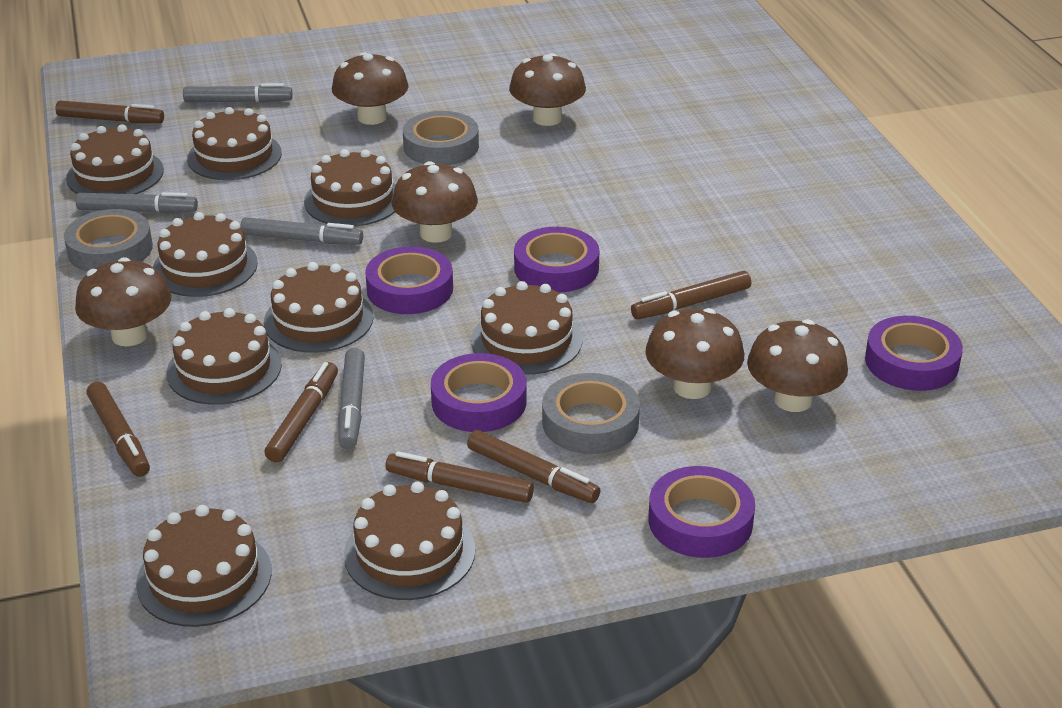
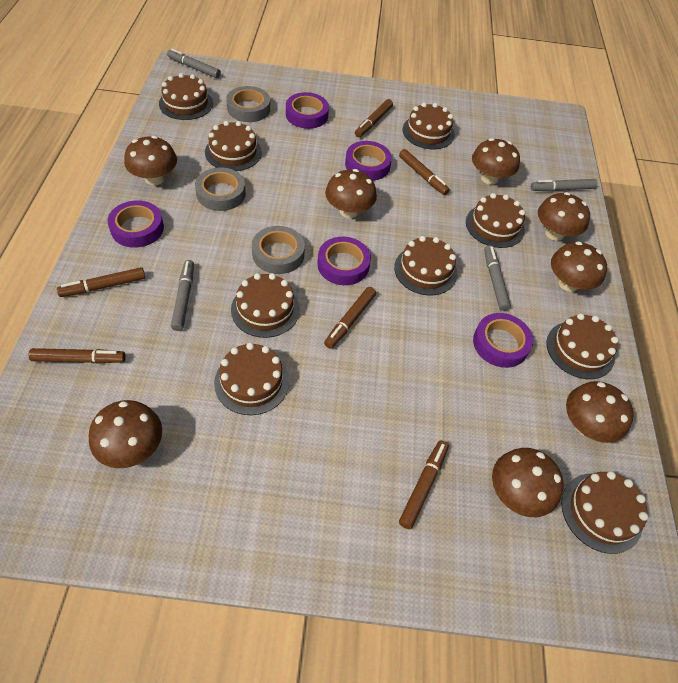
brown mushroom: 6 -> 8

